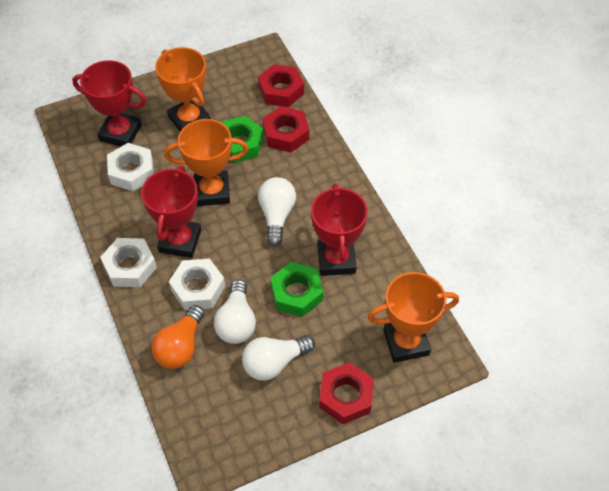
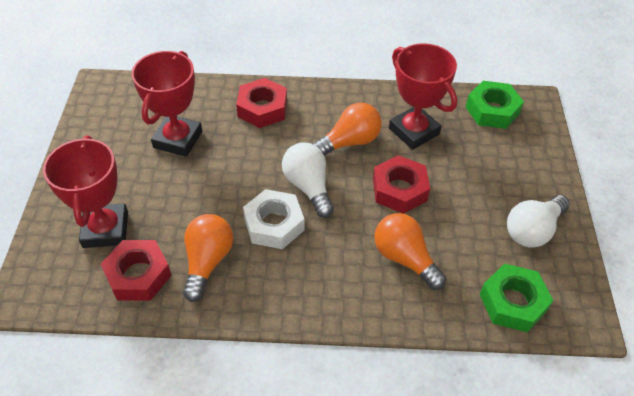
orange light bulb: 1 -> 3
orange trophy: 3 -> 0
white light bulb: 3 -> 2
white nut: 3 -> 1

